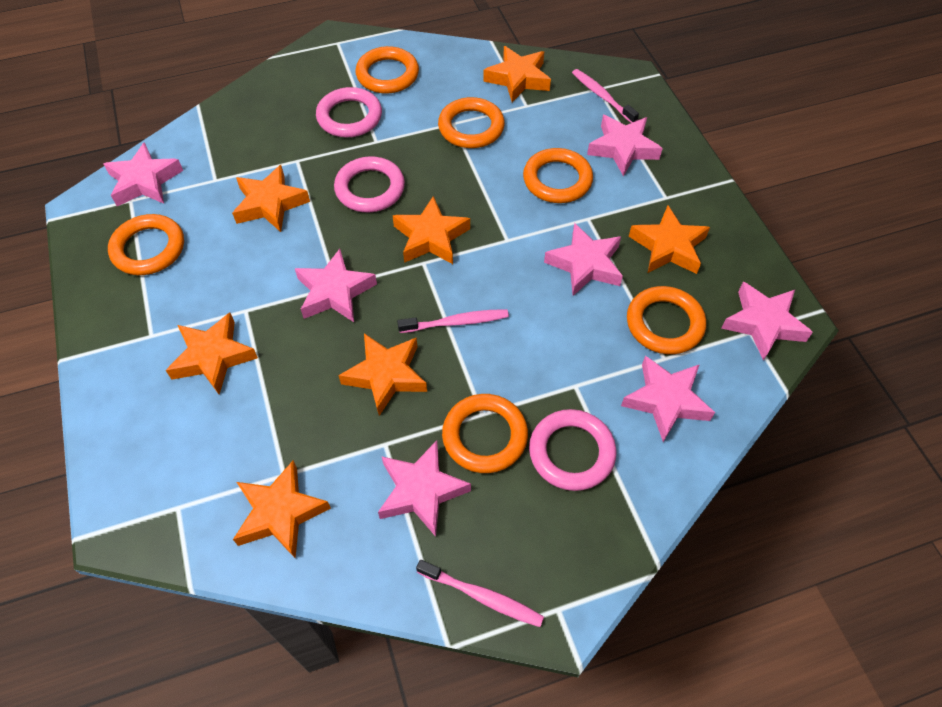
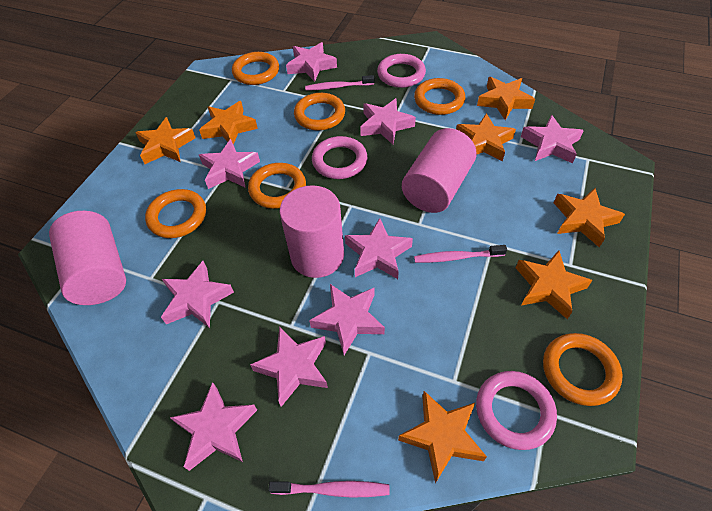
pink cylinder: 0 -> 3
pink star: 7 -> 9

